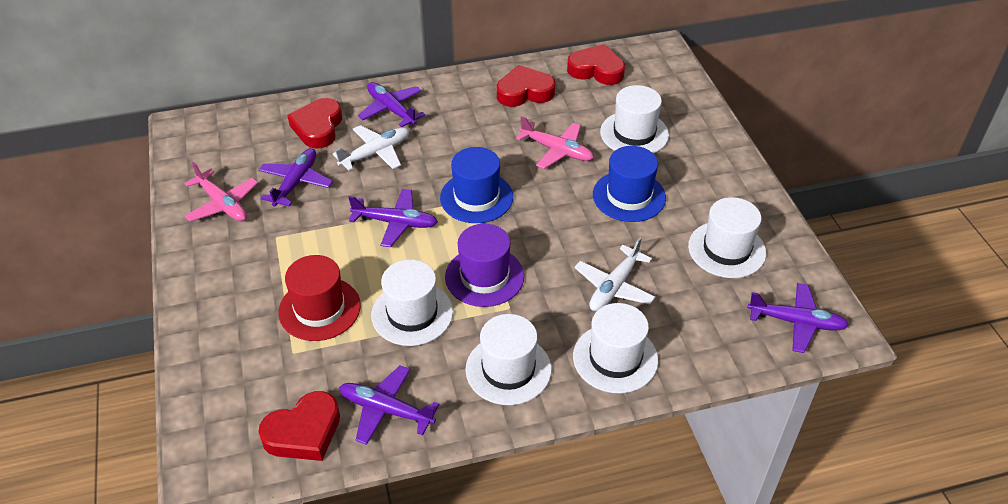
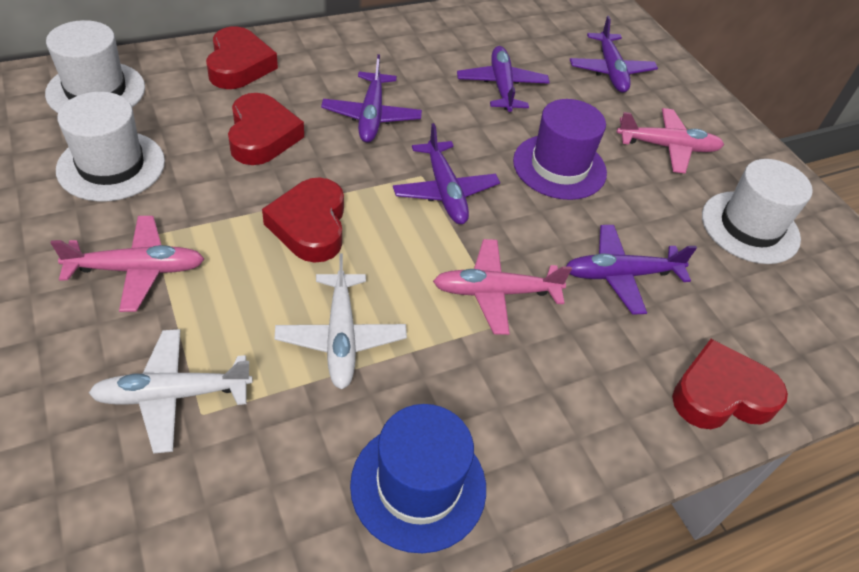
blue hat: 2 -> 1
pink plane: 2 -> 3
red hat: 1 -> 0
white hat: 5 -> 3

